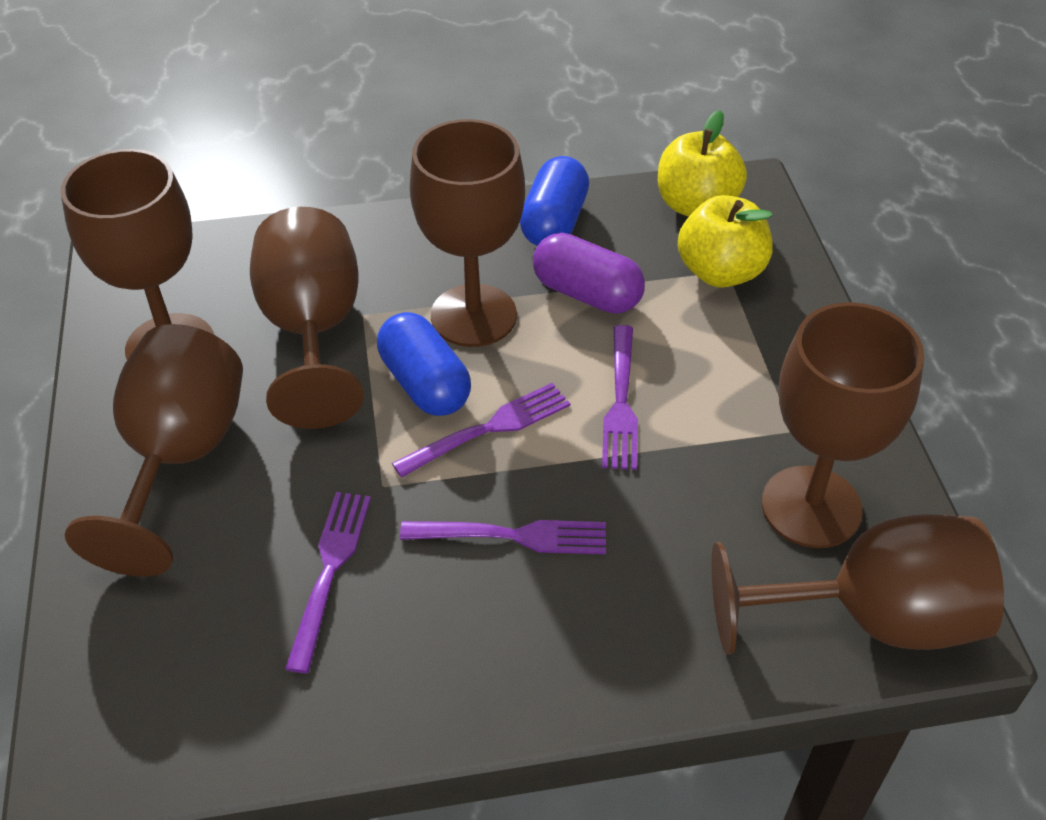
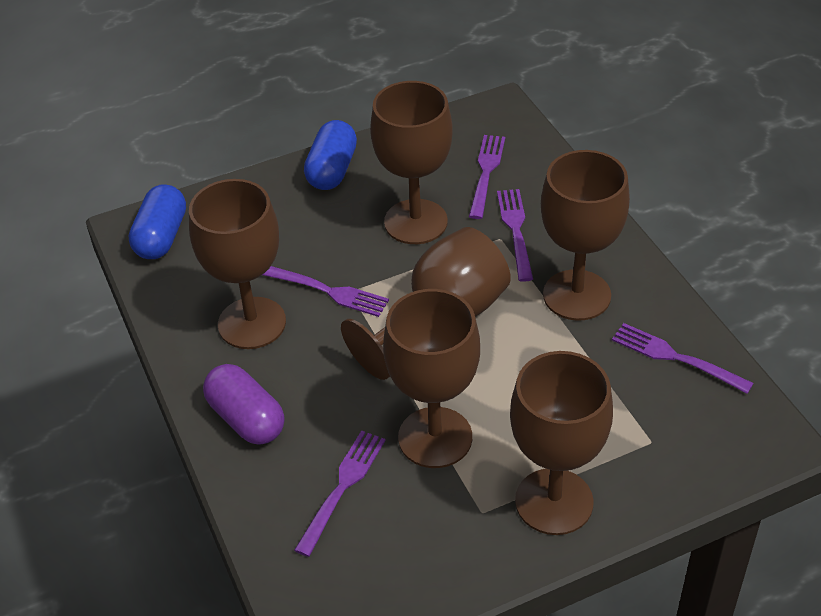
purple fork: 4 -> 5
yellow apple: 2 -> 0

